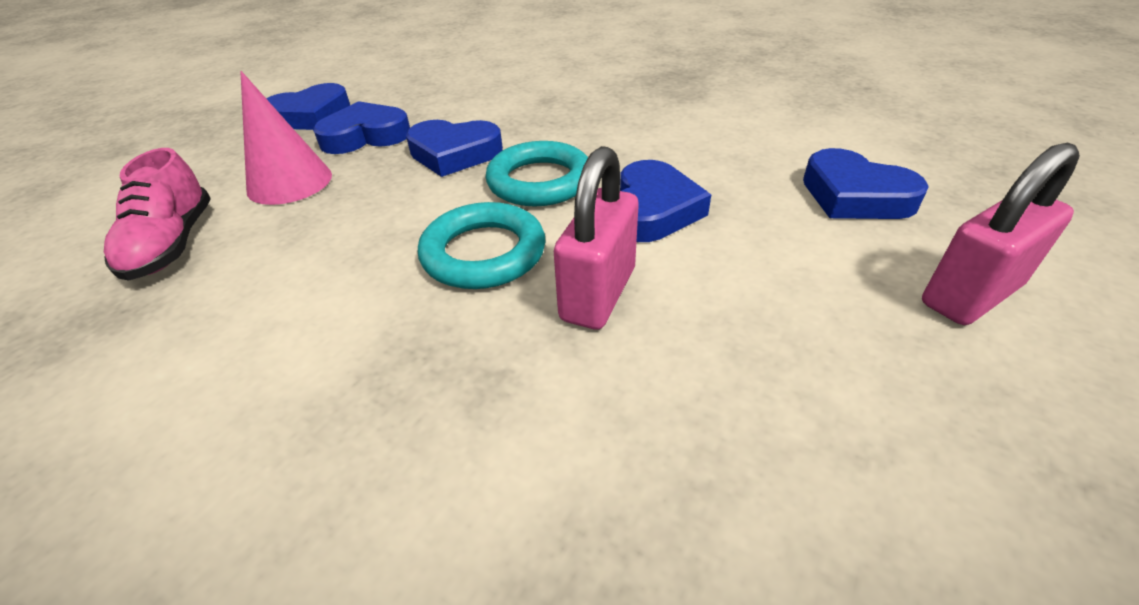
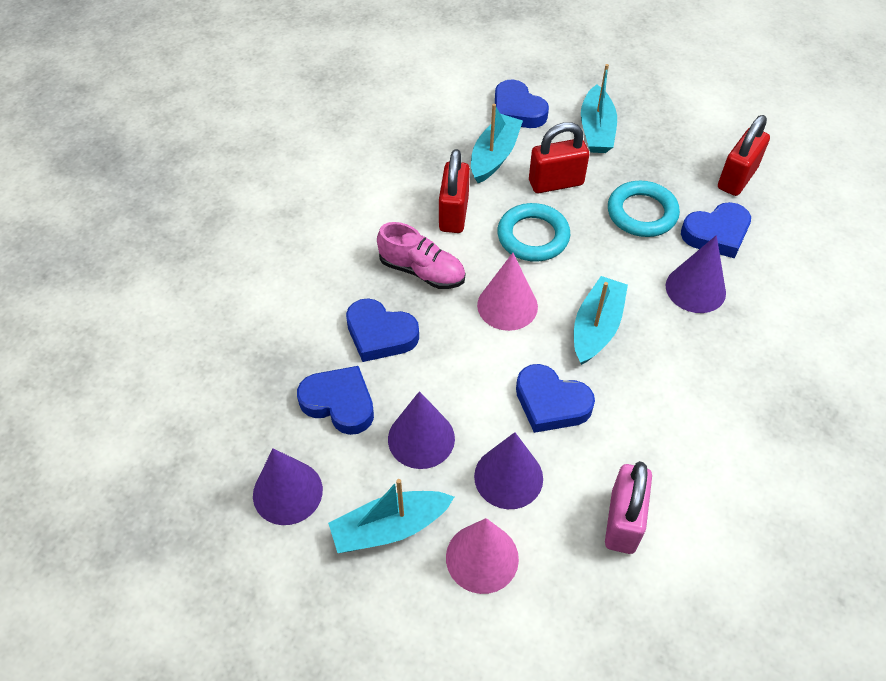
pink cone: 1 -> 2
pink padlock: 2 -> 1
purple cone: 0 -> 4
red padlock: 0 -> 3
turquoise boat: 0 -> 4

